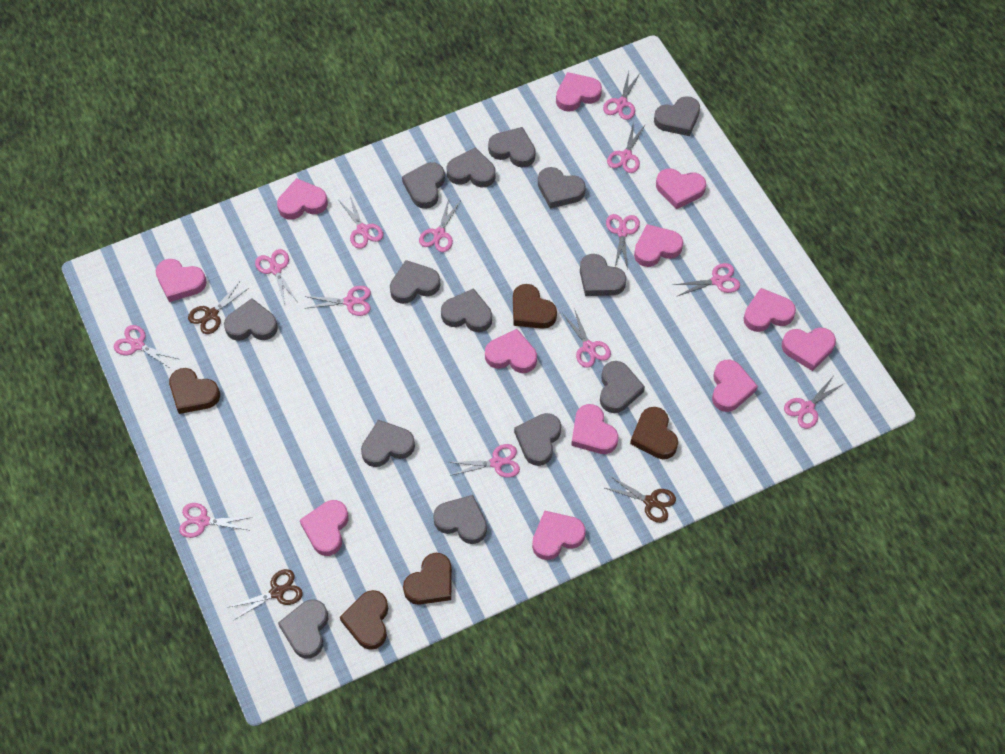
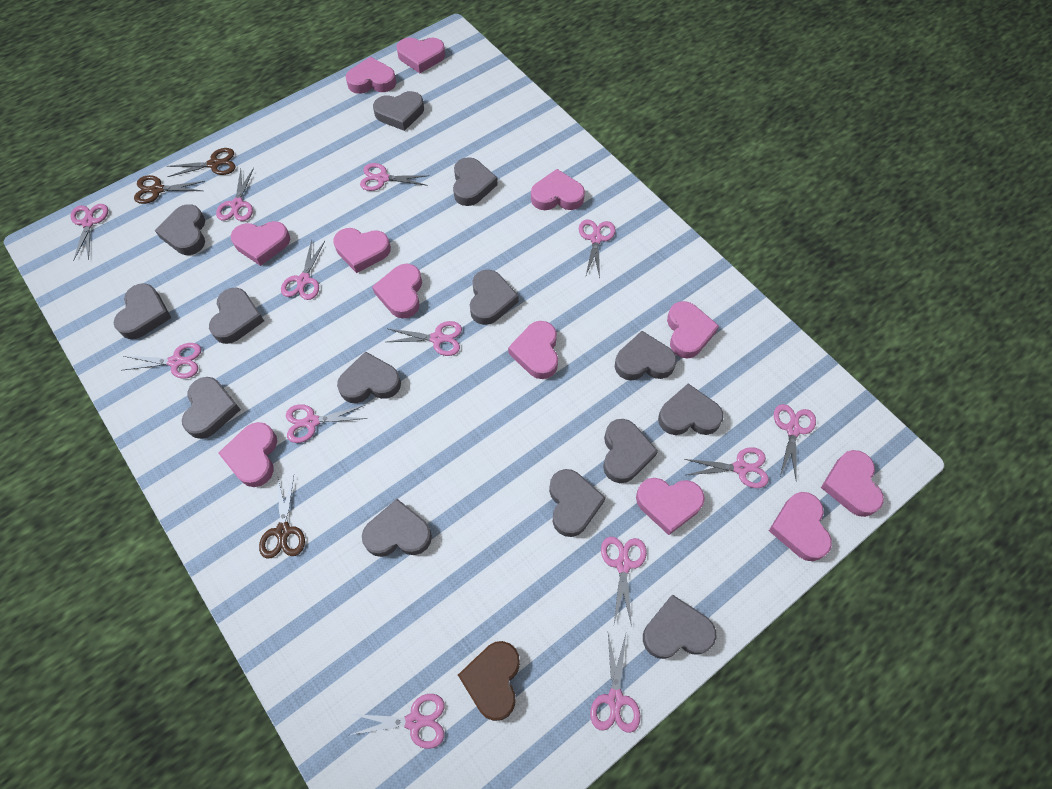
brown heart: 5 -> 1

